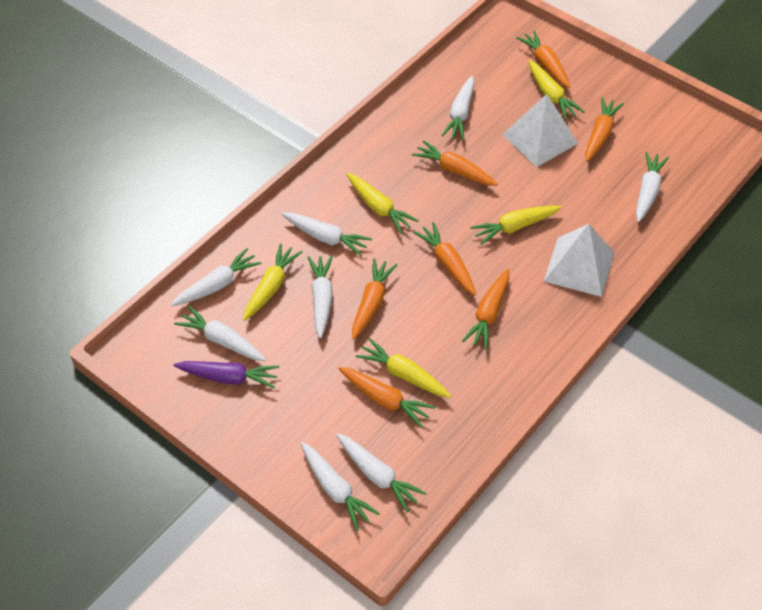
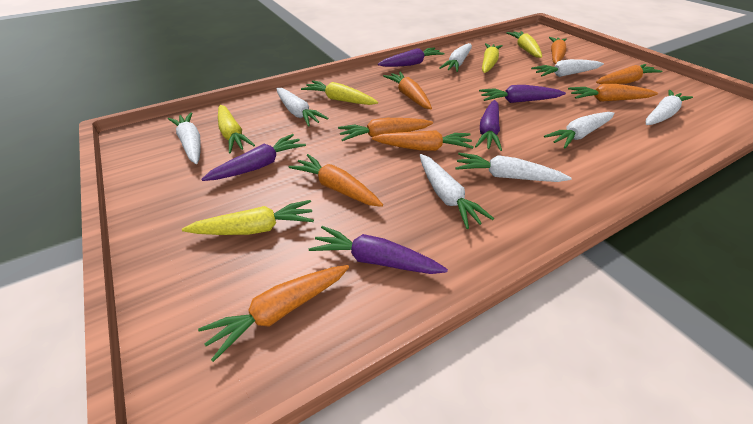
orange carrot: 7 -> 8
purple carrot: 1 -> 5
white pyramid: 2 -> 0

